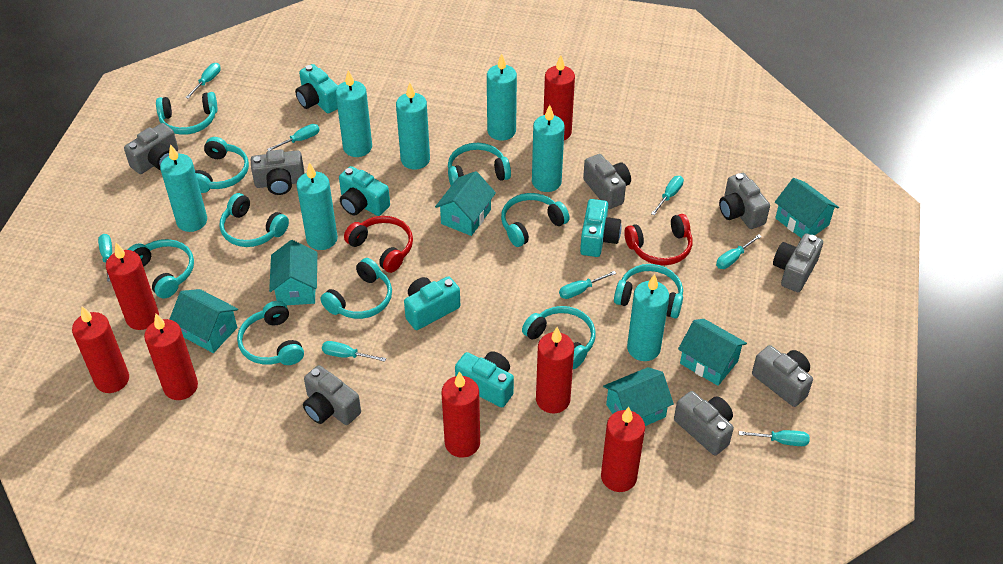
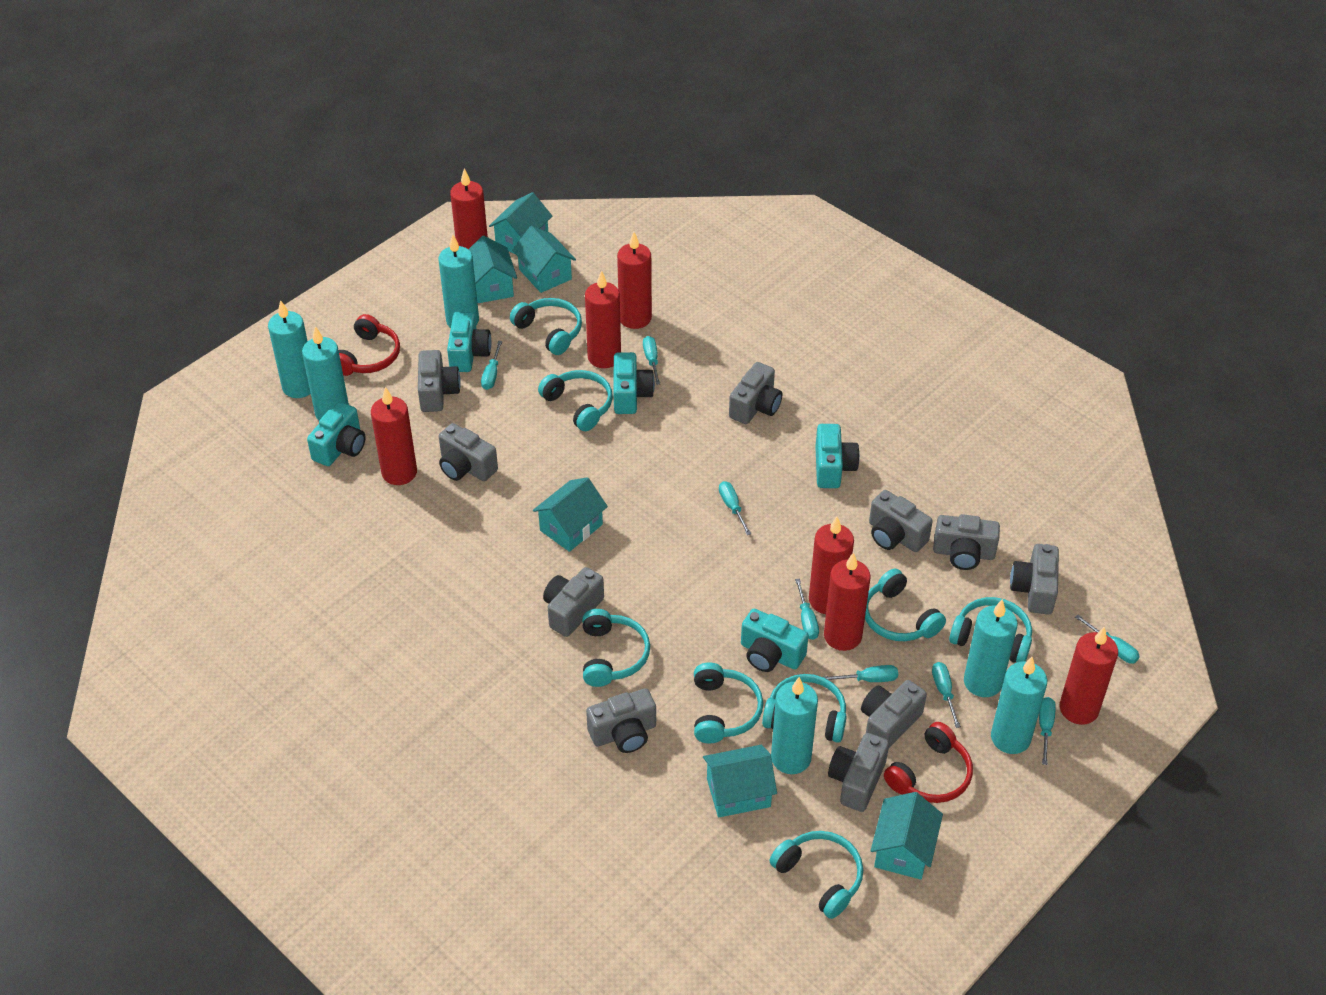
grey camera: 8 -> 10
turquoise candle: 7 -> 6
turquoise headphones: 10 -> 8

